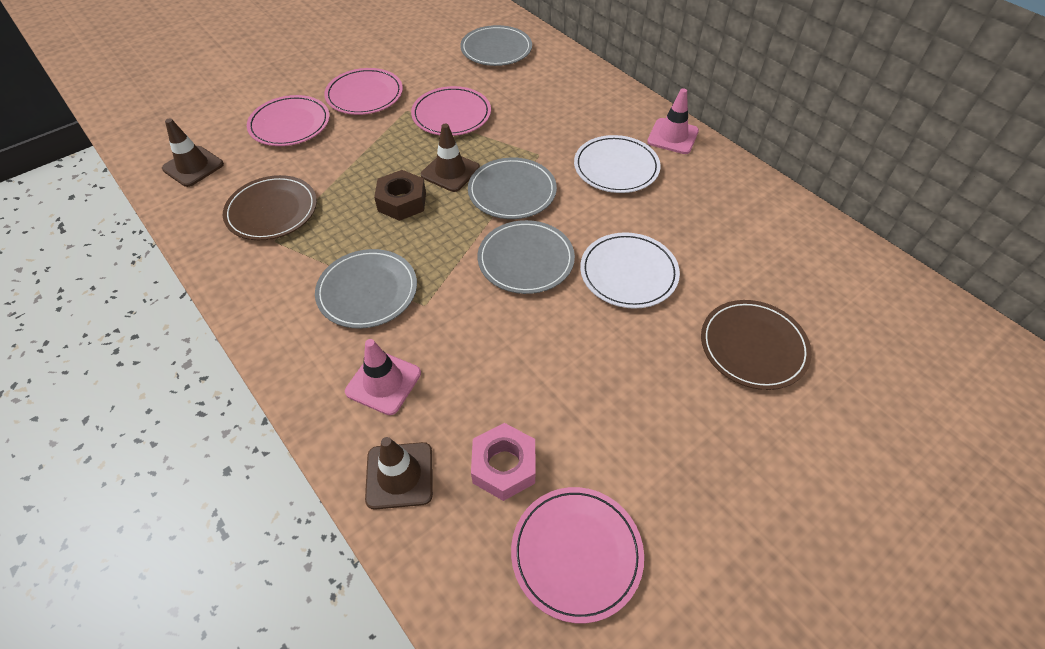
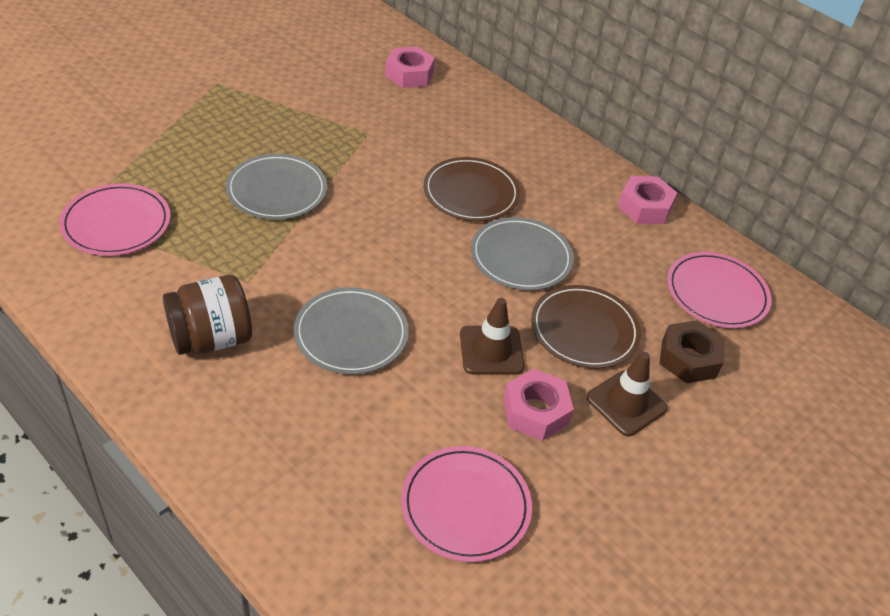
brown jar: 0 -> 1
brown traffic cone: 3 -> 2
grey plate: 4 -> 3
pink nut: 1 -> 3
pink plate: 4 -> 3
pink traffic cone: 2 -> 0
white plate: 2 -> 0

